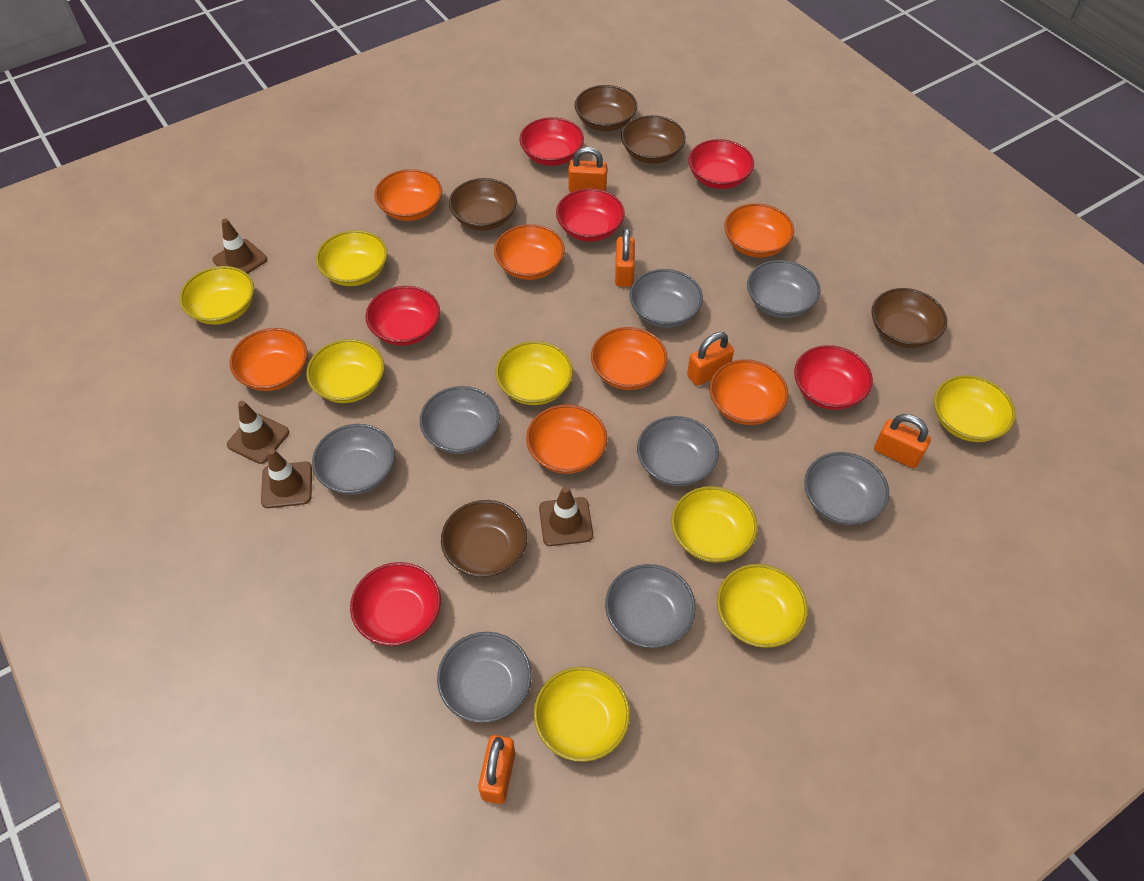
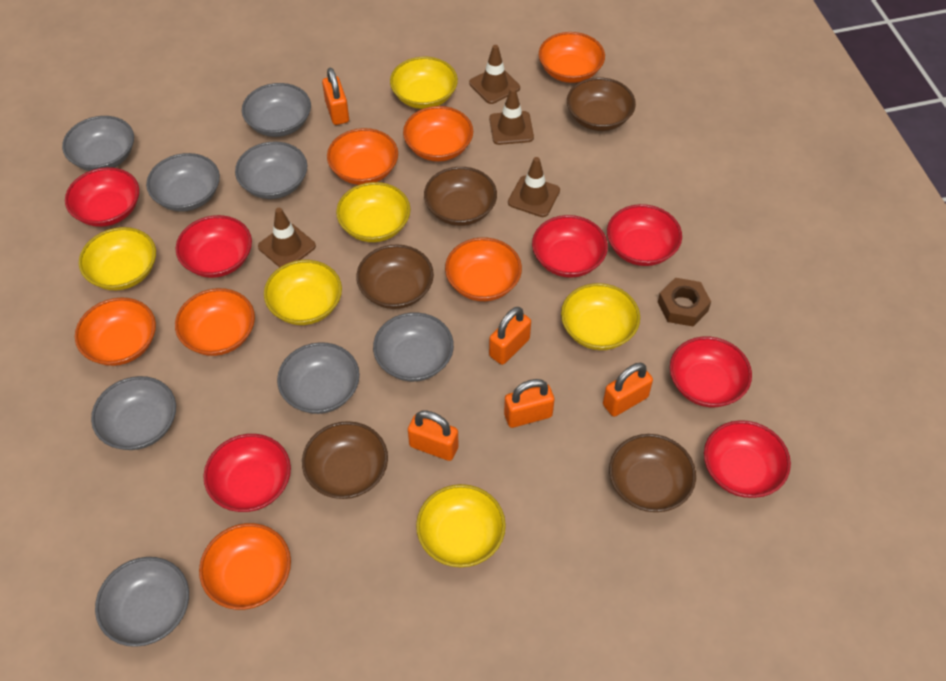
brown nut: 0 -> 1
red bowl: 6 -> 7
yellow bowl: 8 -> 6

